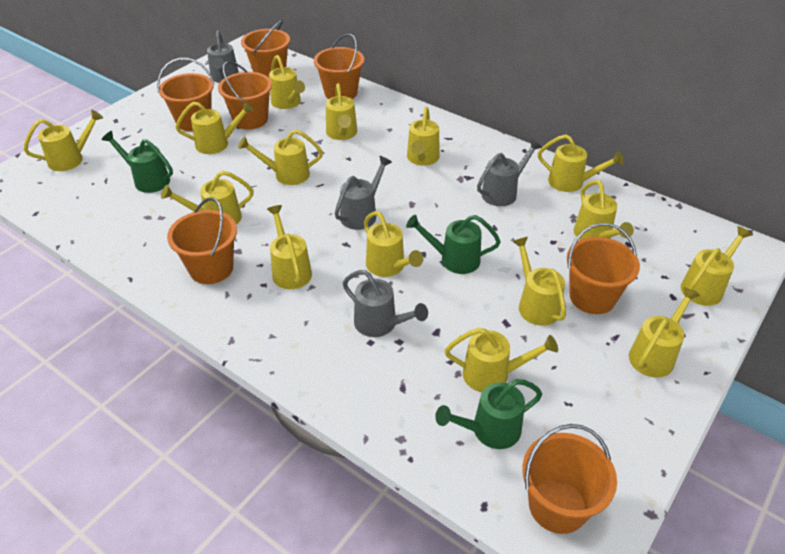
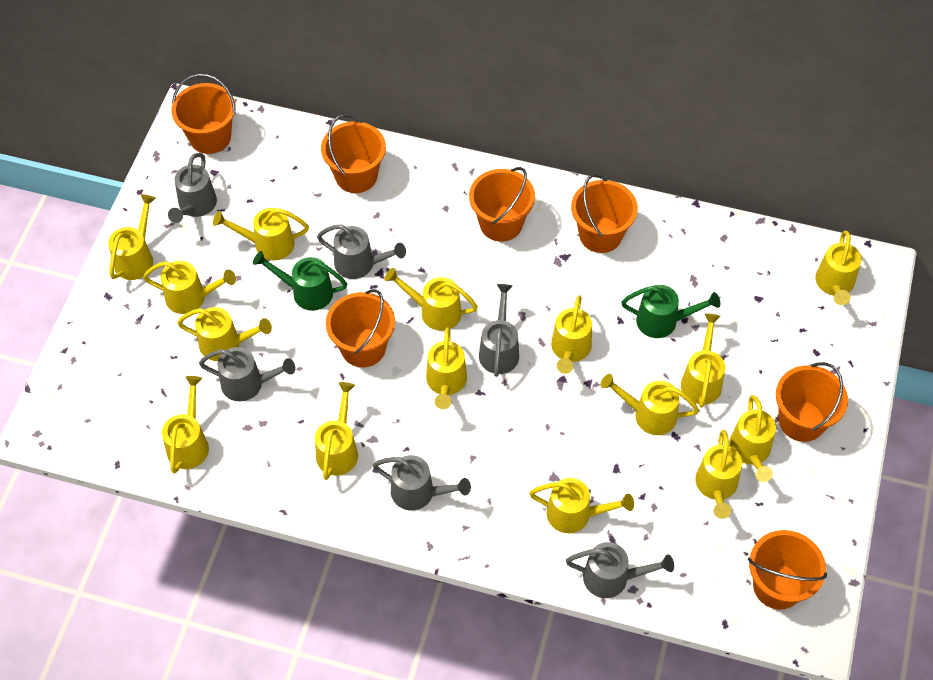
green watering can: 3 -> 2
grey watering can: 4 -> 6

